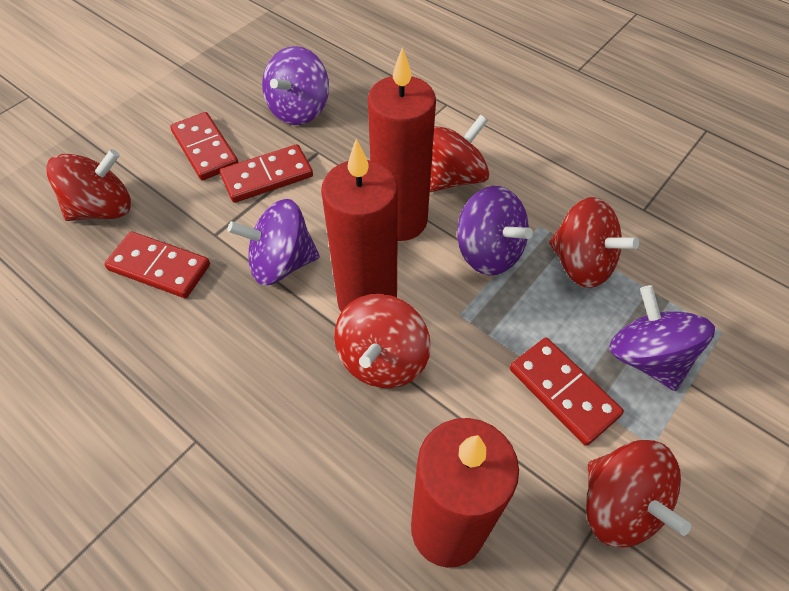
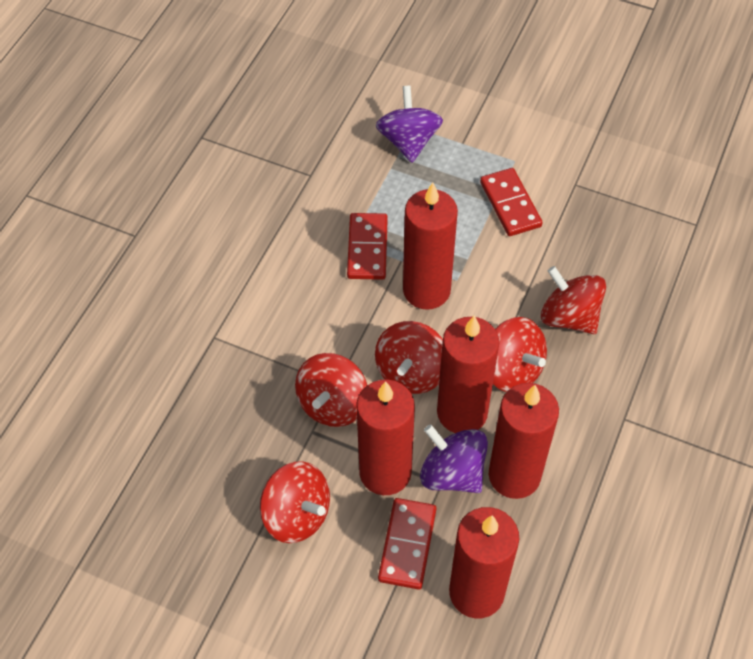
purple spinning top: 4 -> 2
red candle: 3 -> 5
red domino: 4 -> 3

